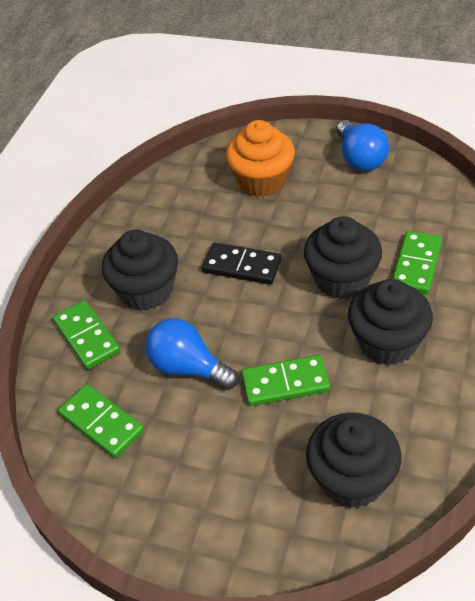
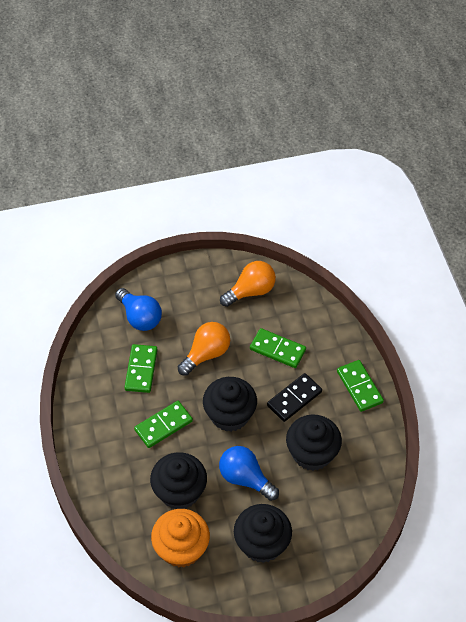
orange light bulb: 0 -> 2

